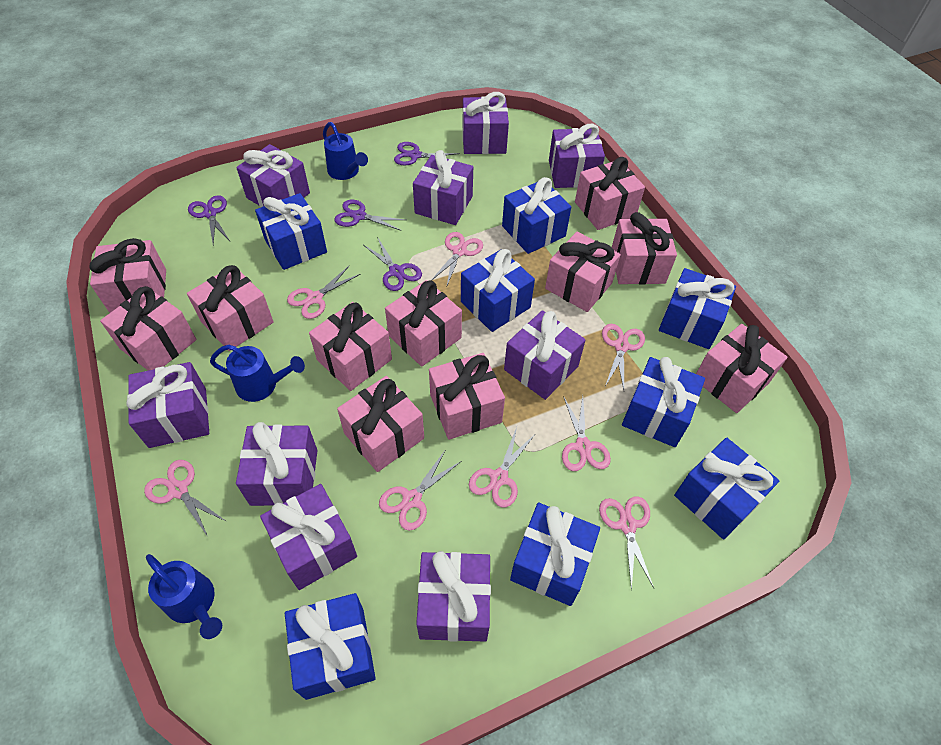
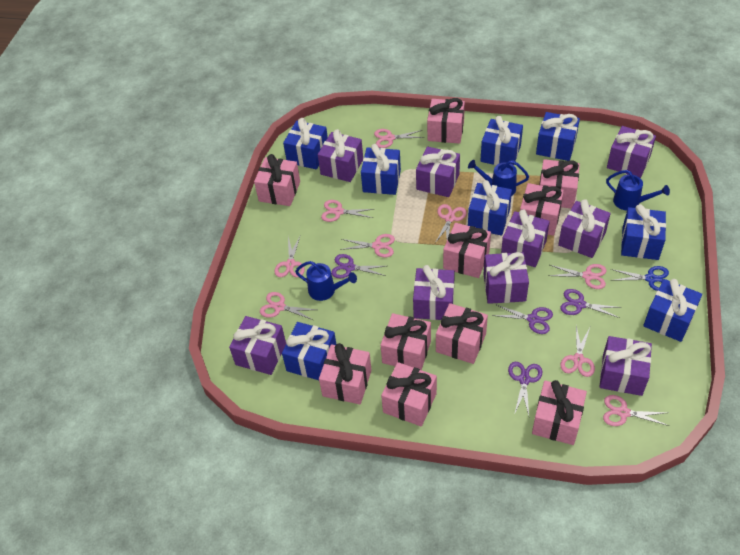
blue scissors: 0 -> 1
pink gift: 11 -> 10
pink scissors: 8 -> 9

